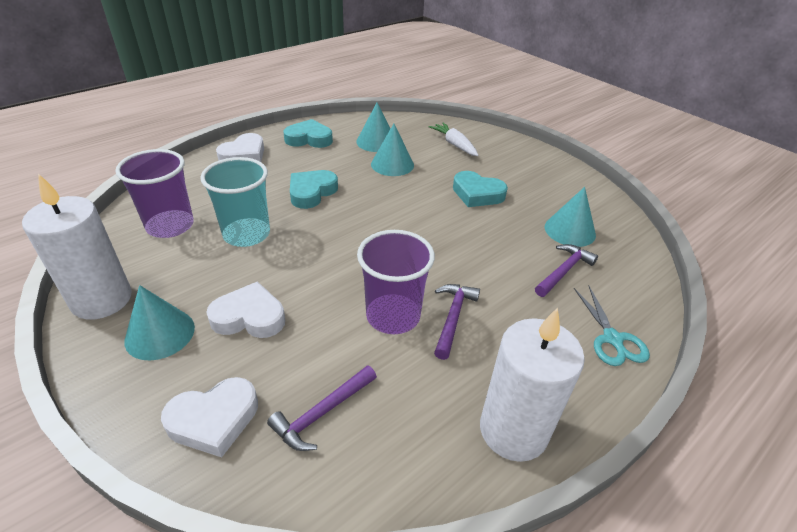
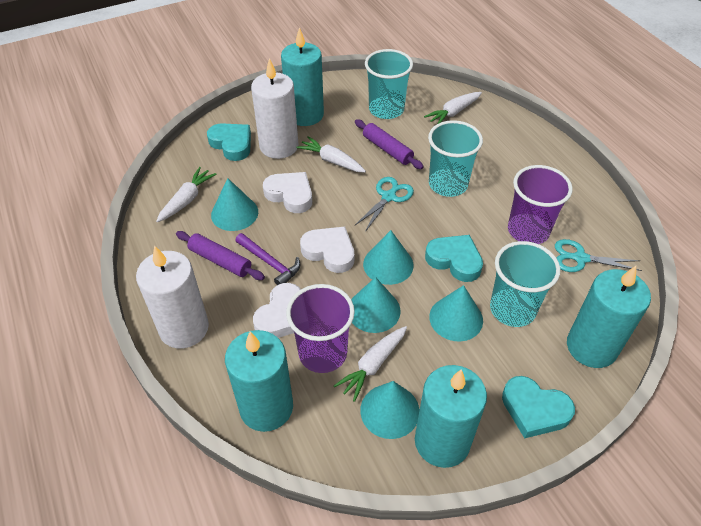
purple hammer: 3 -> 1
purple rolling pin: 0 -> 2
turquoise candle: 0 -> 4
turquoise cone: 4 -> 5
turquoise cup: 1 -> 3
turquoise scissors: 1 -> 2
white carrot: 1 -> 4

